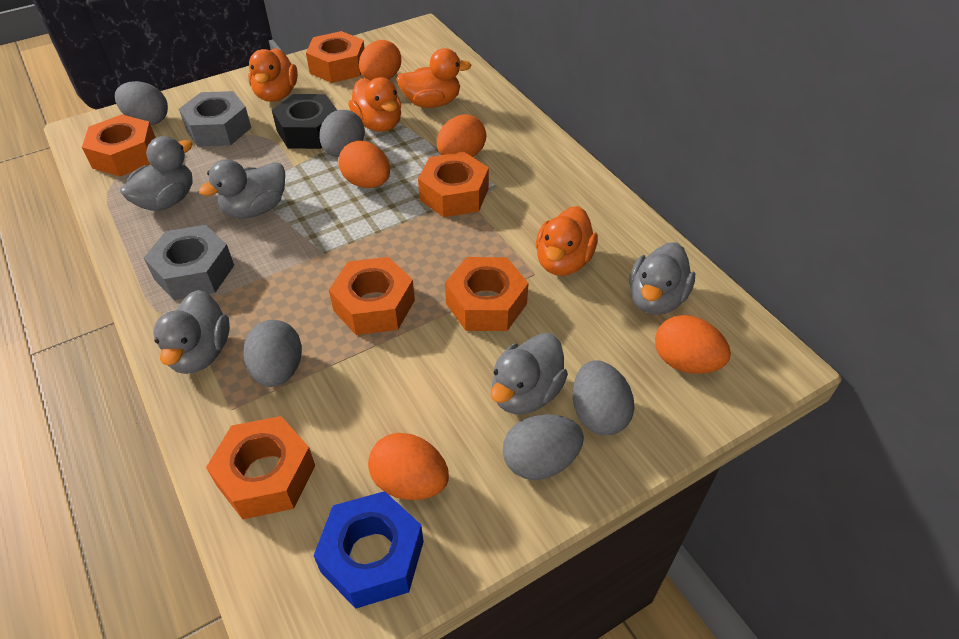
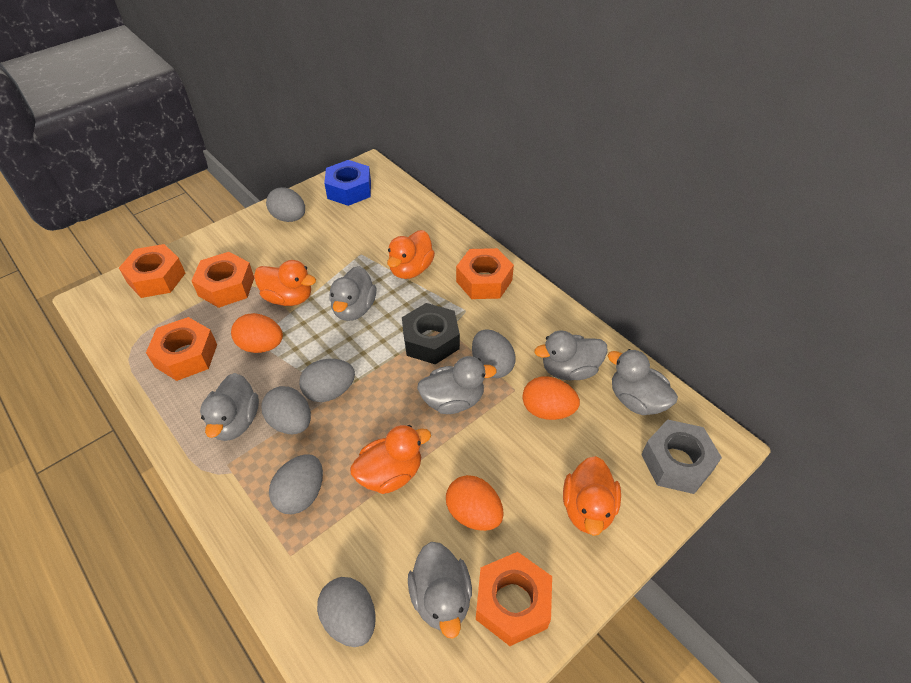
grey duck: 5 -> 6
grey egg: 5 -> 6
grey nut: 2 -> 1
orange egg: 5 -> 3
orange nut: 6 -> 5

